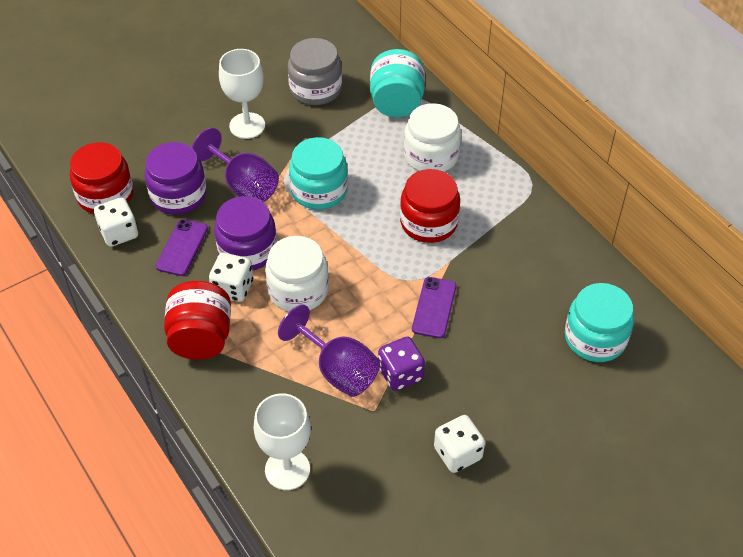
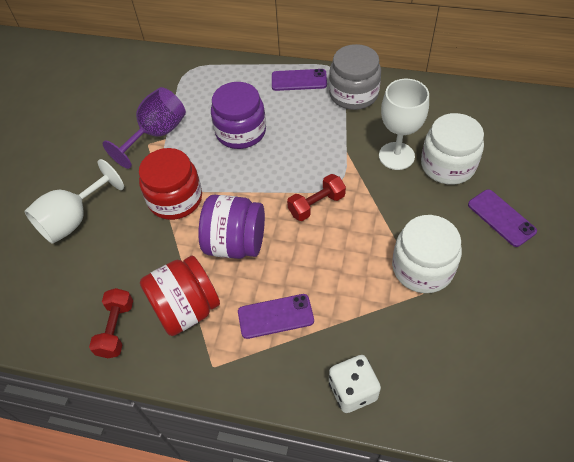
purple dice: 1 -> 0
purple goblet: 2 -> 1
purple phone: 2 -> 3
red dumbbell: 0 -> 2
red jar: 3 -> 2
turquoise jar: 3 -> 0
white dice: 3 -> 1

